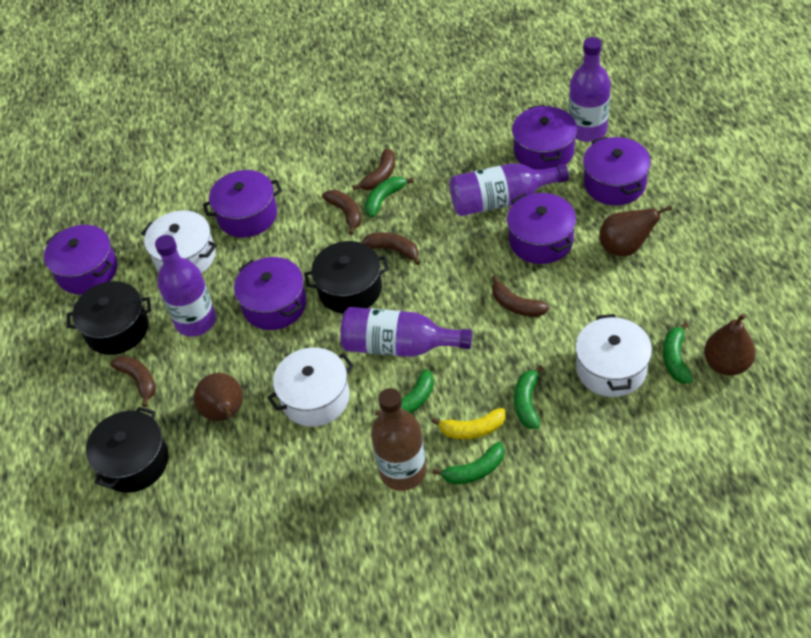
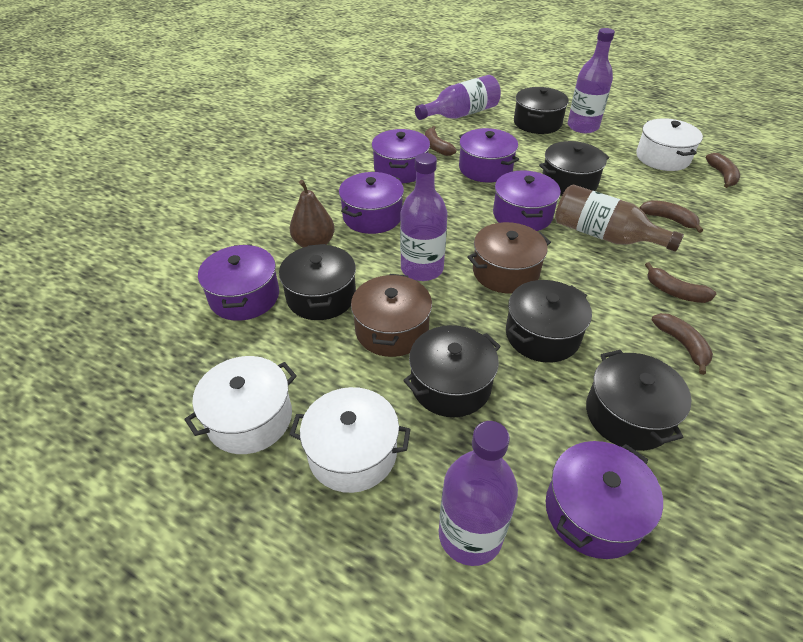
black pot: 3 -> 6
brown pear: 3 -> 1
brown pot: 0 -> 2
green banana: 5 -> 0
yellow banana: 1 -> 0

